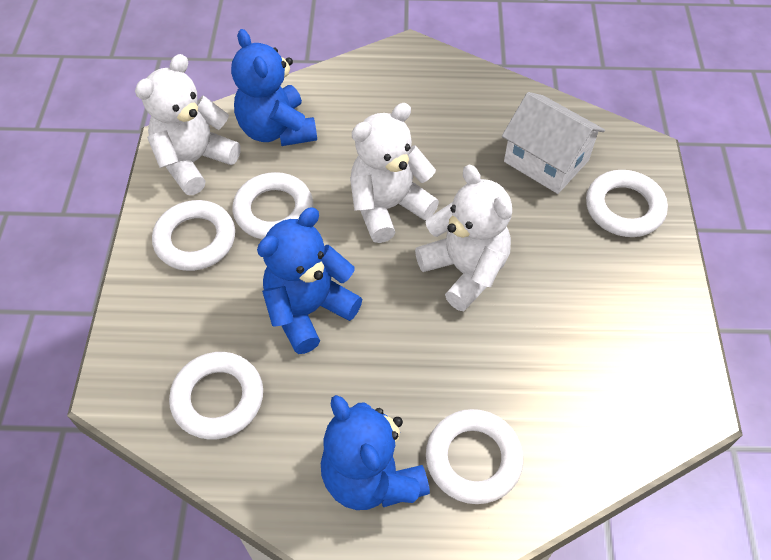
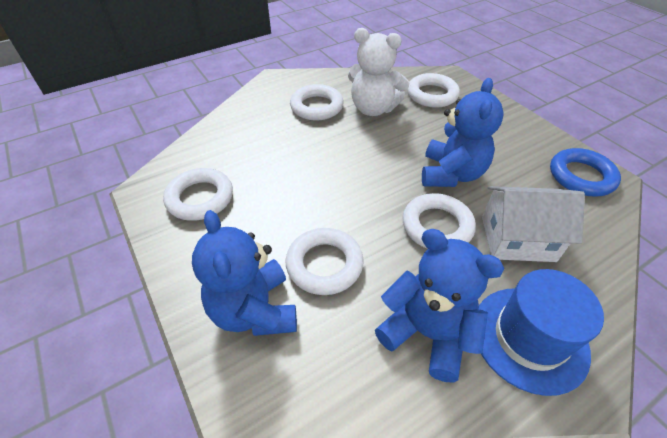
blue hat: 0 -> 1
blue ring: 0 -> 1
white teddy bear: 3 -> 1

